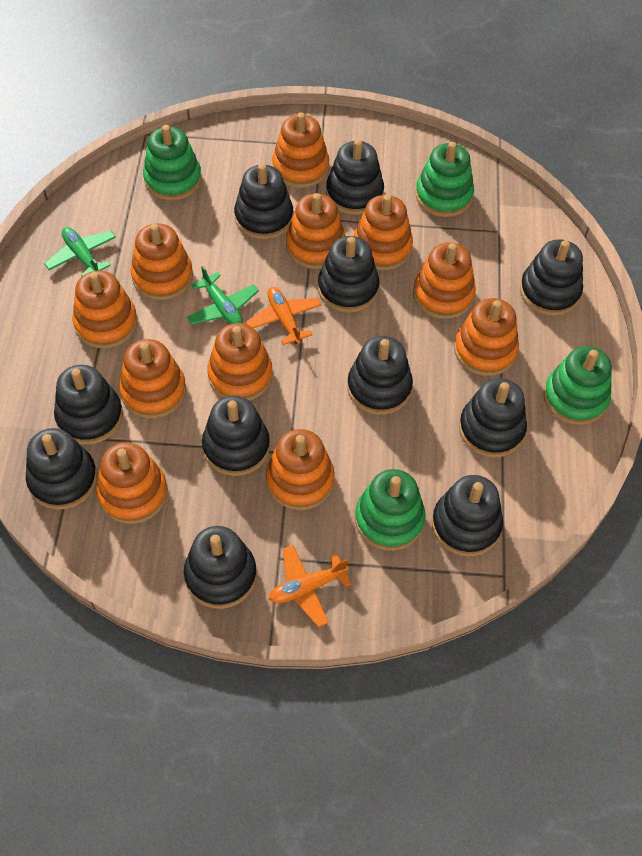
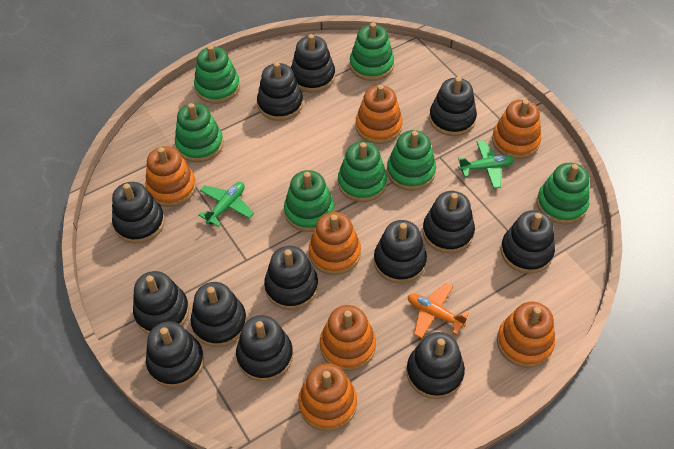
black stacking toy: 11 -> 13
green stacking toy: 4 -> 7
orange plane: 2 -> 1
orange stacking toy: 11 -> 7

